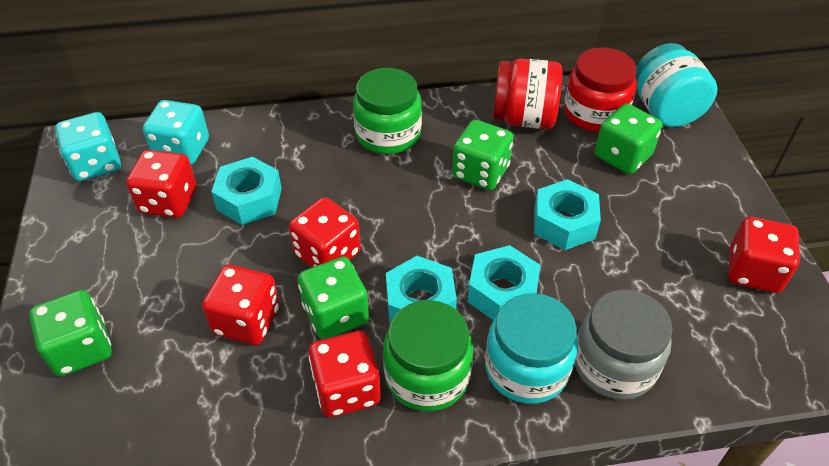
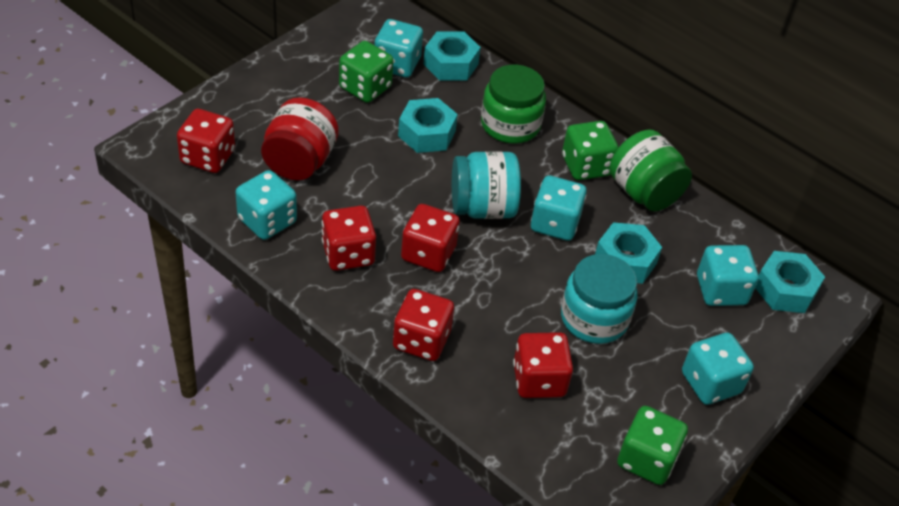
green dice: 4 -> 3
grey jar: 1 -> 0
red jar: 2 -> 1
turquoise dice: 2 -> 5

